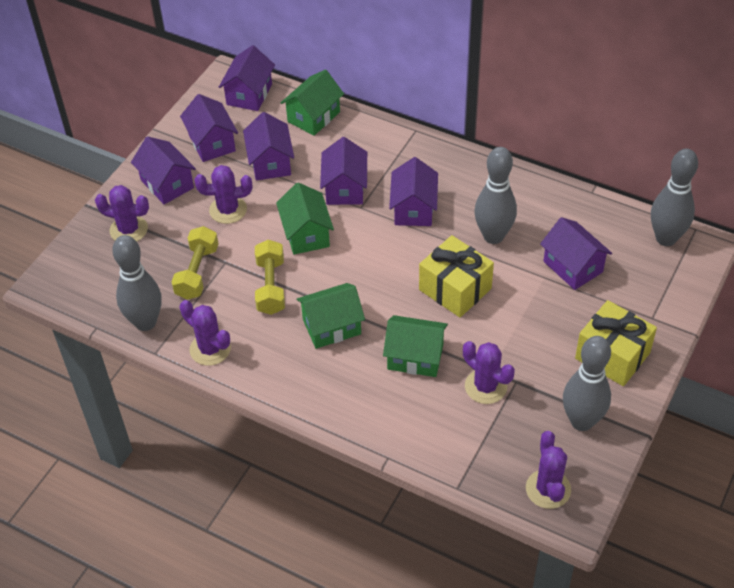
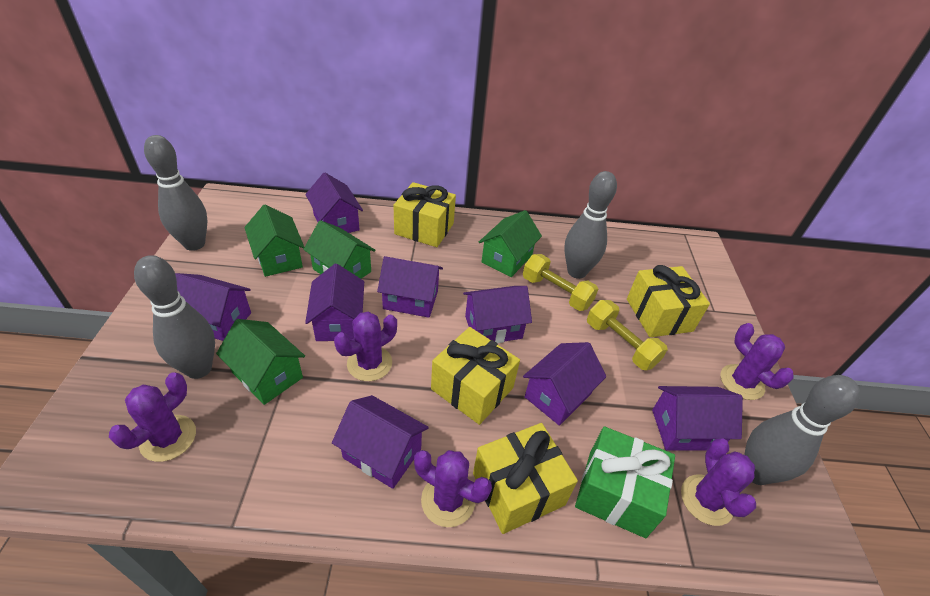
green gift: 0 -> 1
purple house: 7 -> 8
yellow gift: 2 -> 4

